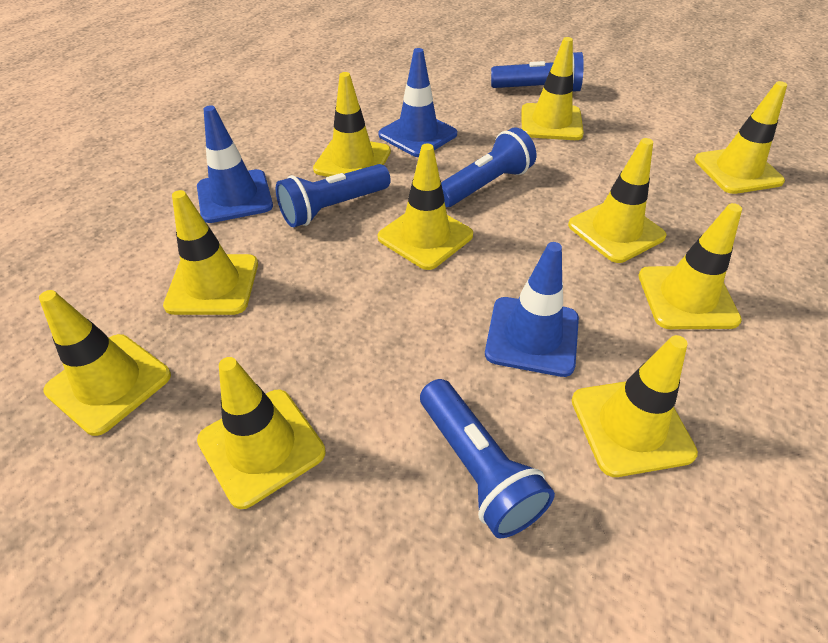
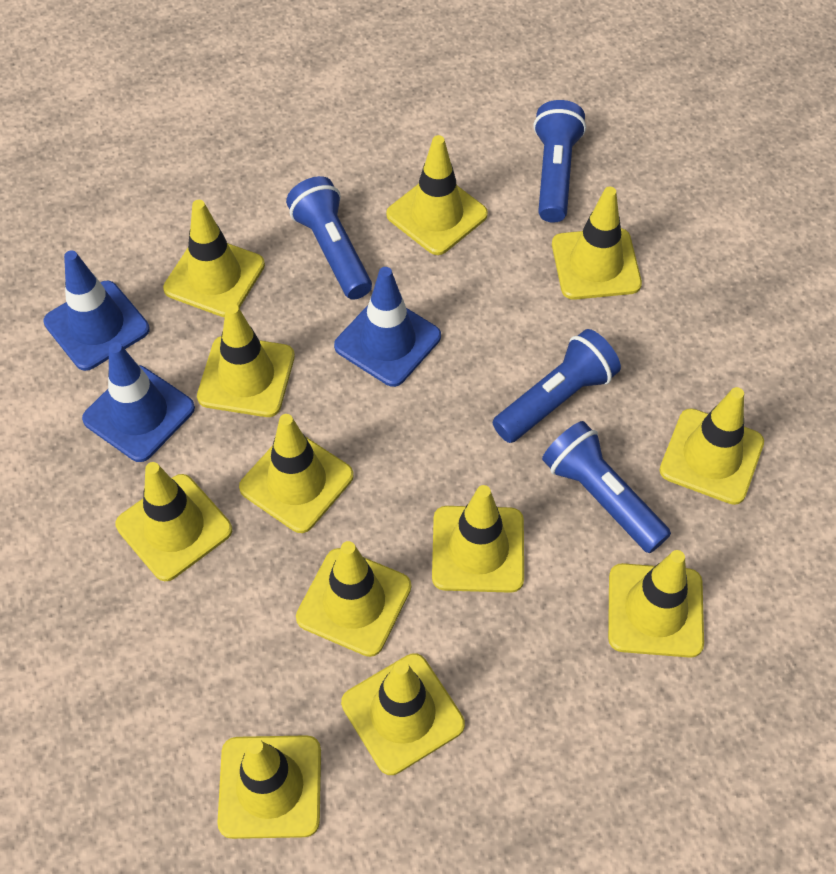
yellow traffic cone: 10 -> 12

